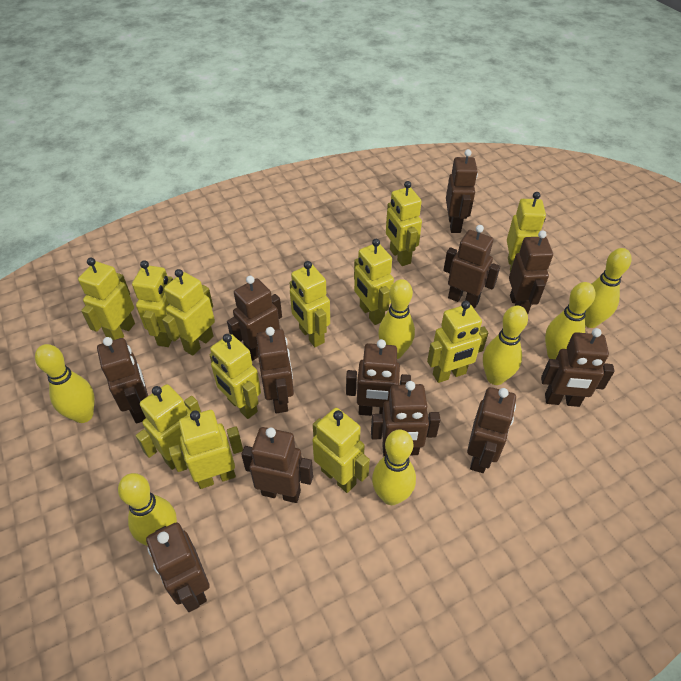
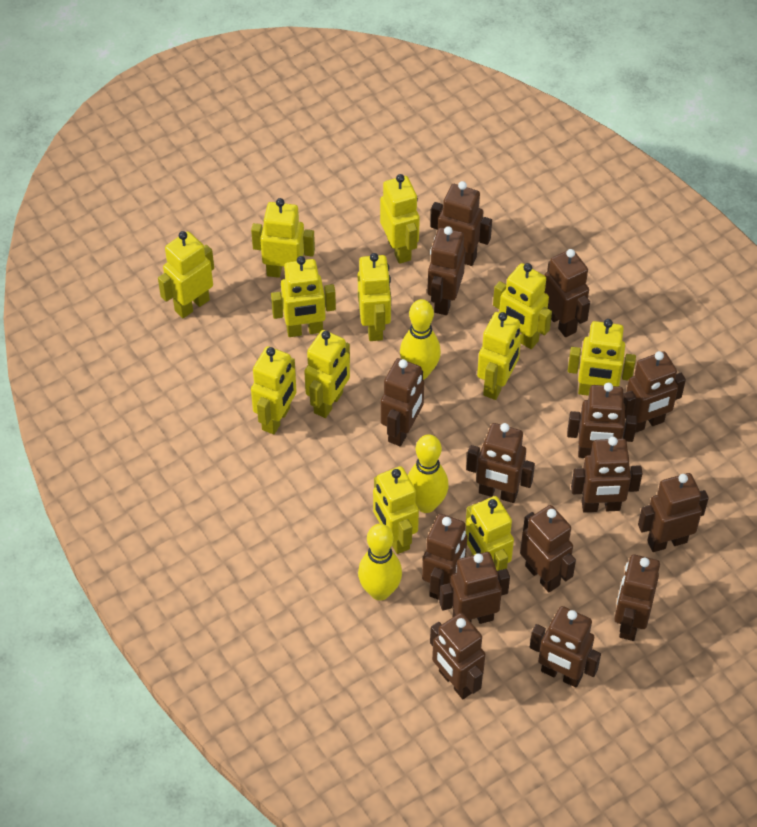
brown robot: 12 -> 15
yellow bowling pin: 7 -> 3

